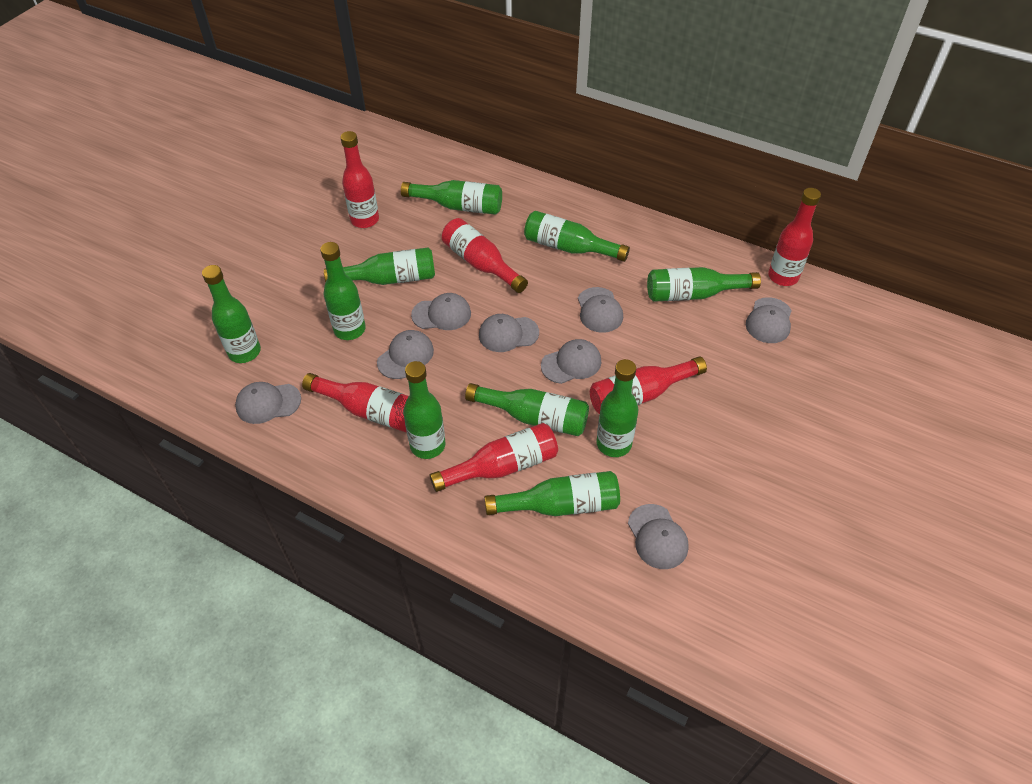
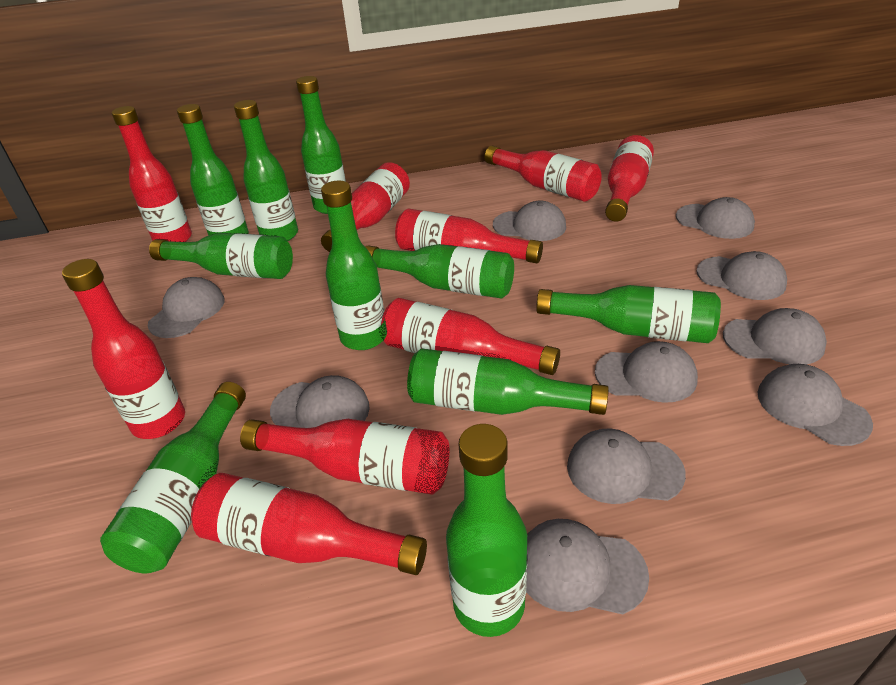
grey cap: 8 -> 10
red bottle: 6 -> 9

